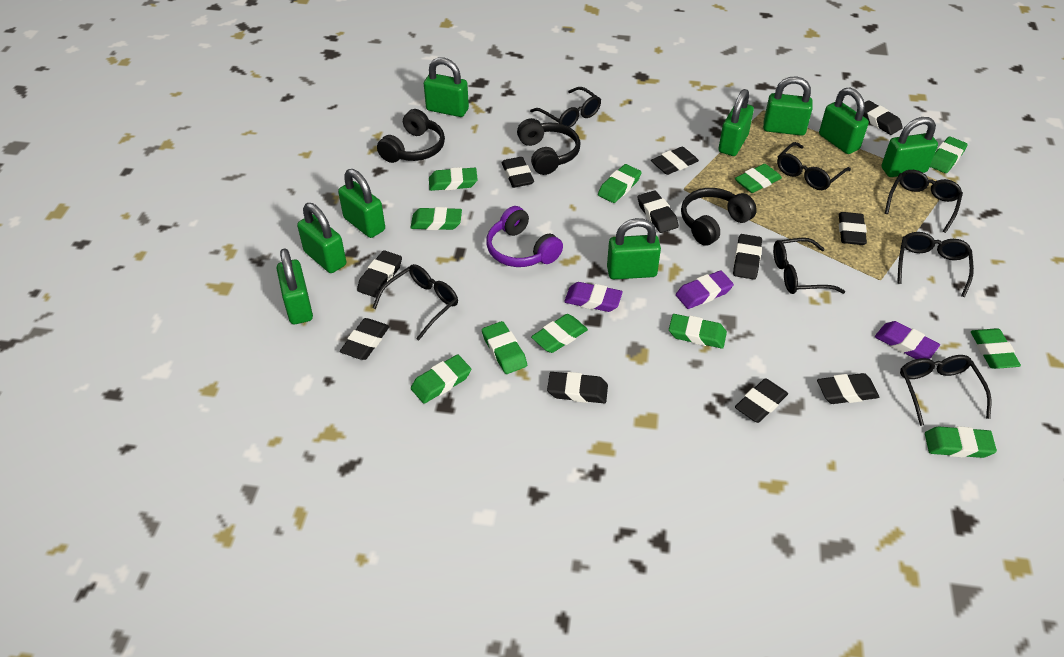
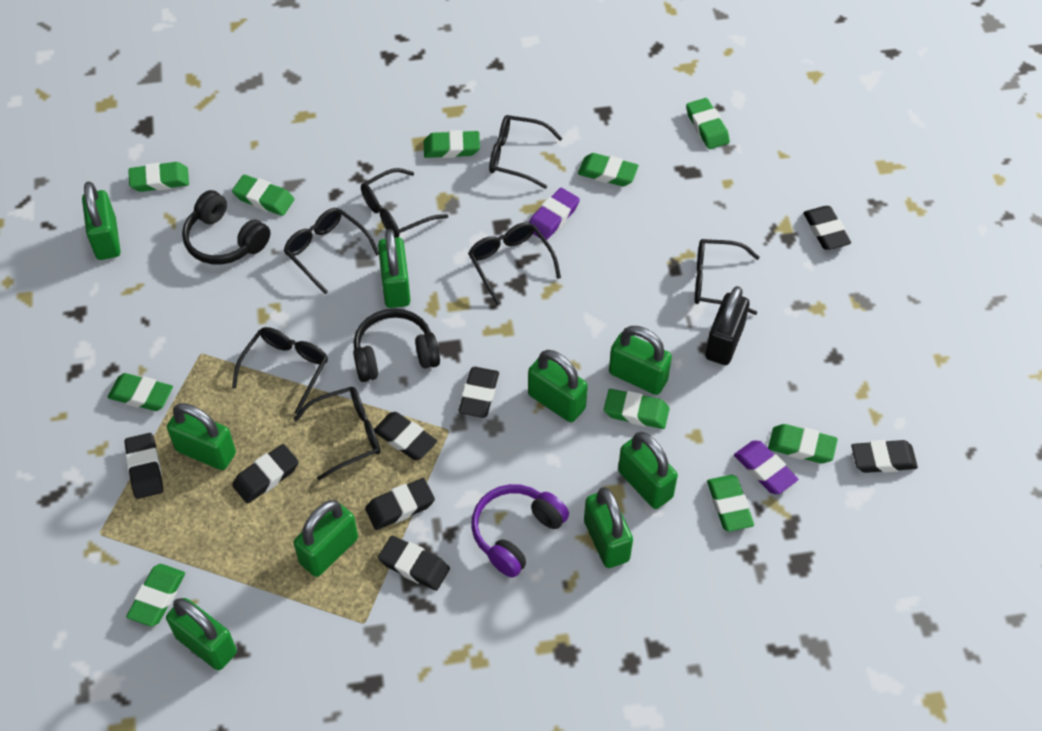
black eraser: 11 -> 8
black headphones: 3 -> 2
black padlock: 0 -> 1
green eraser: 11 -> 10
purple eraser: 3 -> 2

